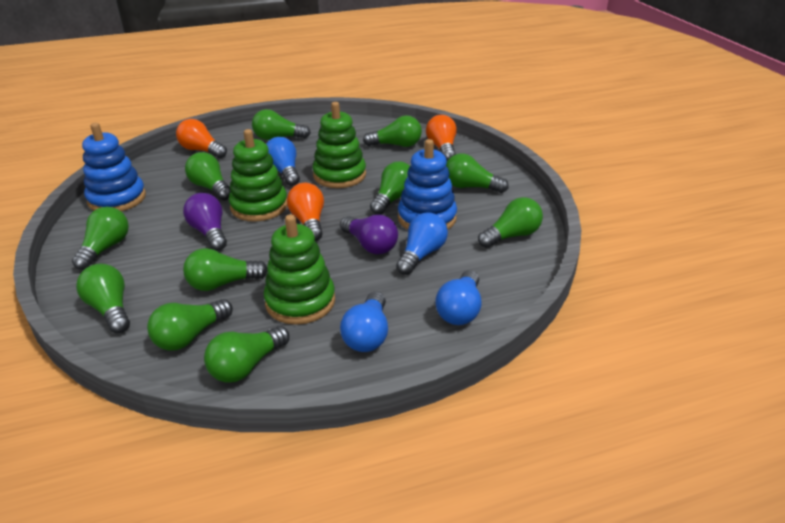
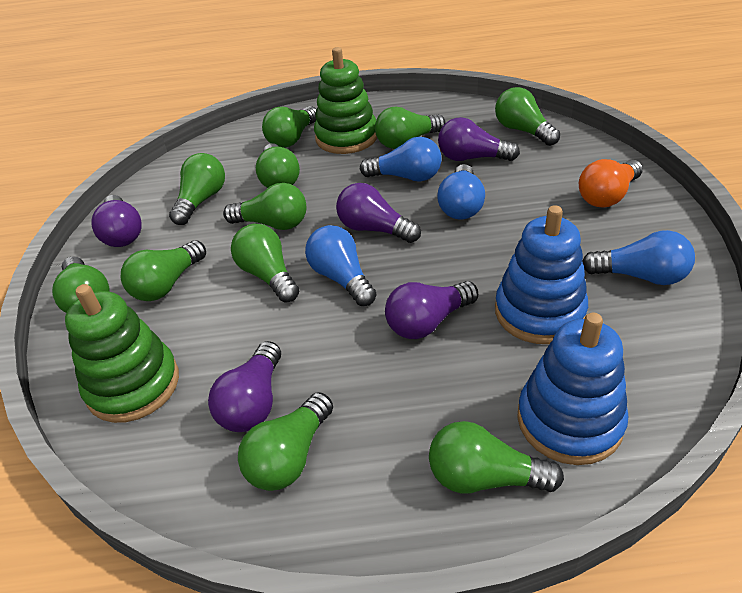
green stacking toy: 3 -> 2
orange light bulb: 3 -> 1
purple light bulb: 2 -> 5

